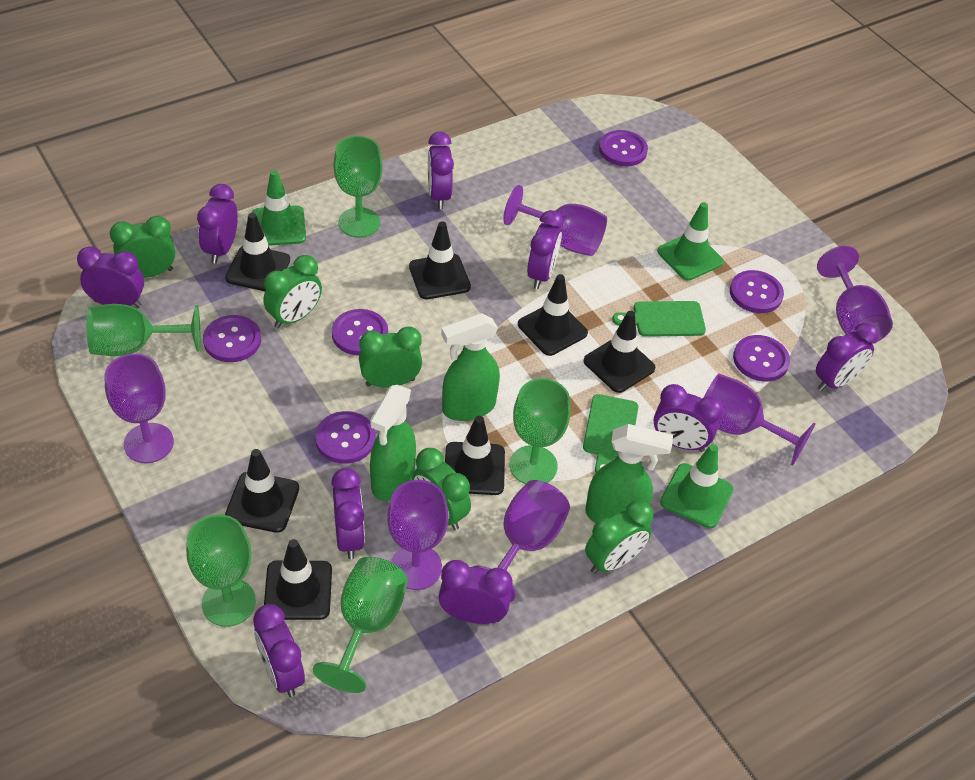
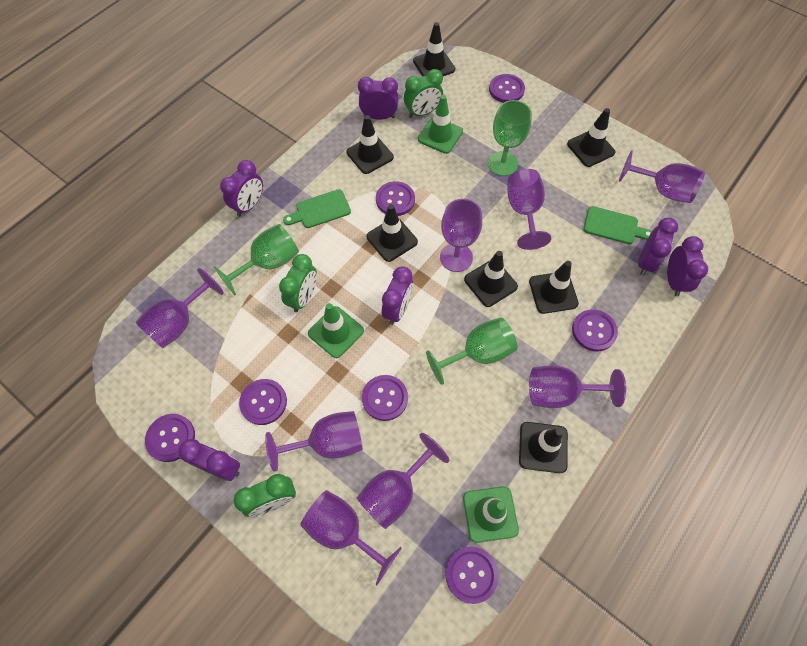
green clock: 5 -> 3
green goblet: 5 -> 3
green spray bottle: 3 -> 0
purple button: 6 -> 7
purple clock: 9 -> 6
purple goblet: 6 -> 8

